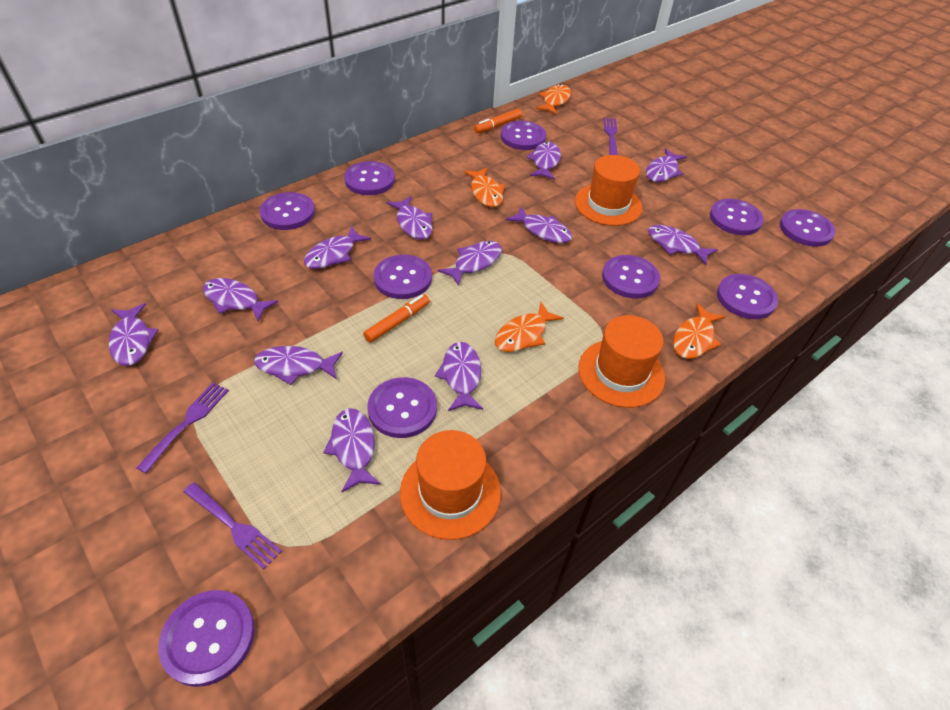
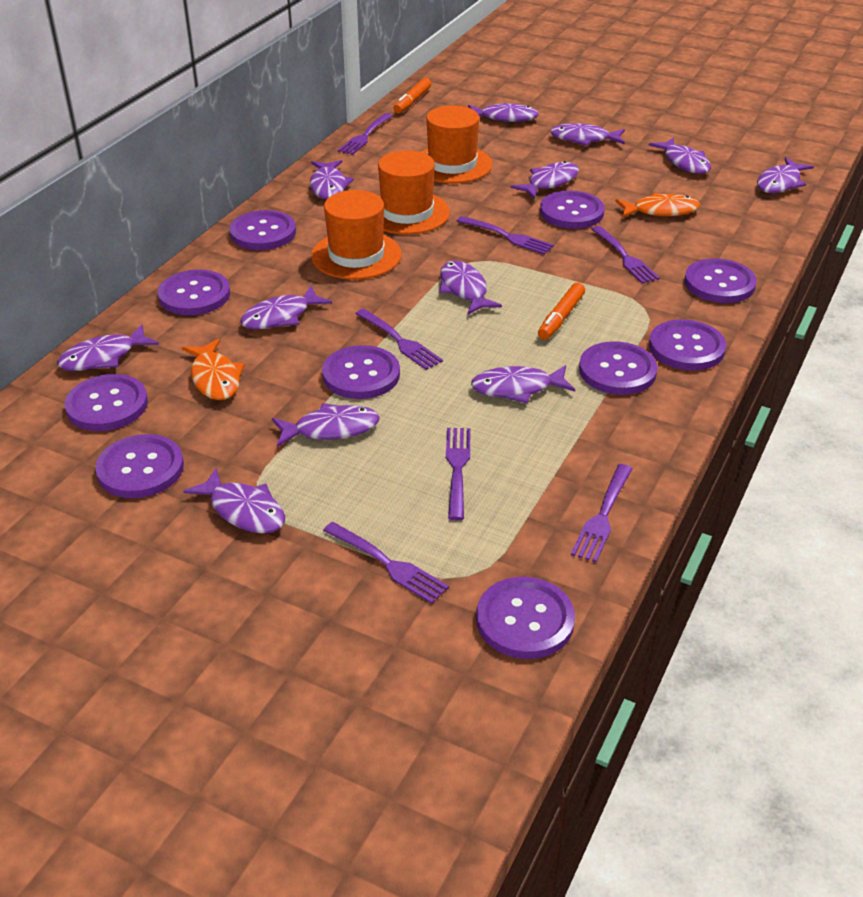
orange fish: 4 -> 2
purple fork: 3 -> 7

